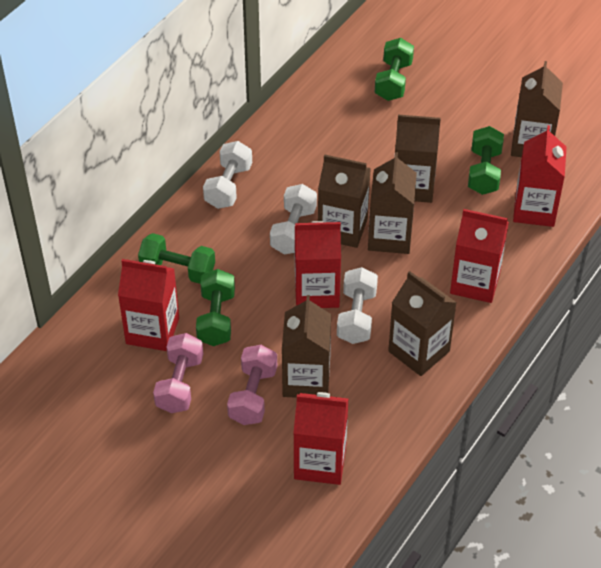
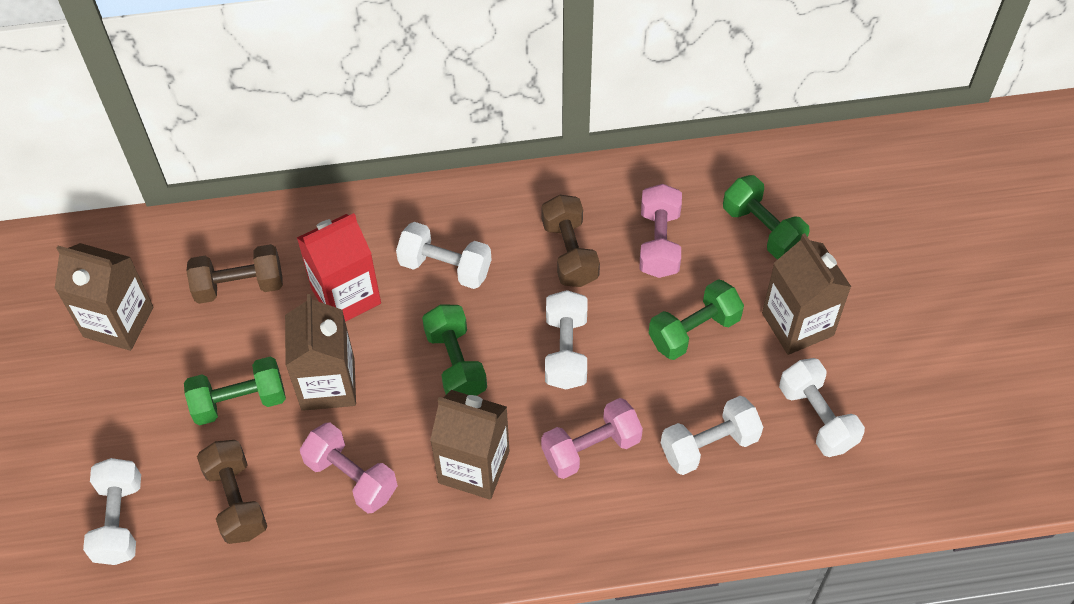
brown carton: 6 -> 4
brown dumbbell: 0 -> 3
pink dumbbell: 2 -> 3
red carton: 5 -> 1
white dumbbell: 3 -> 5

